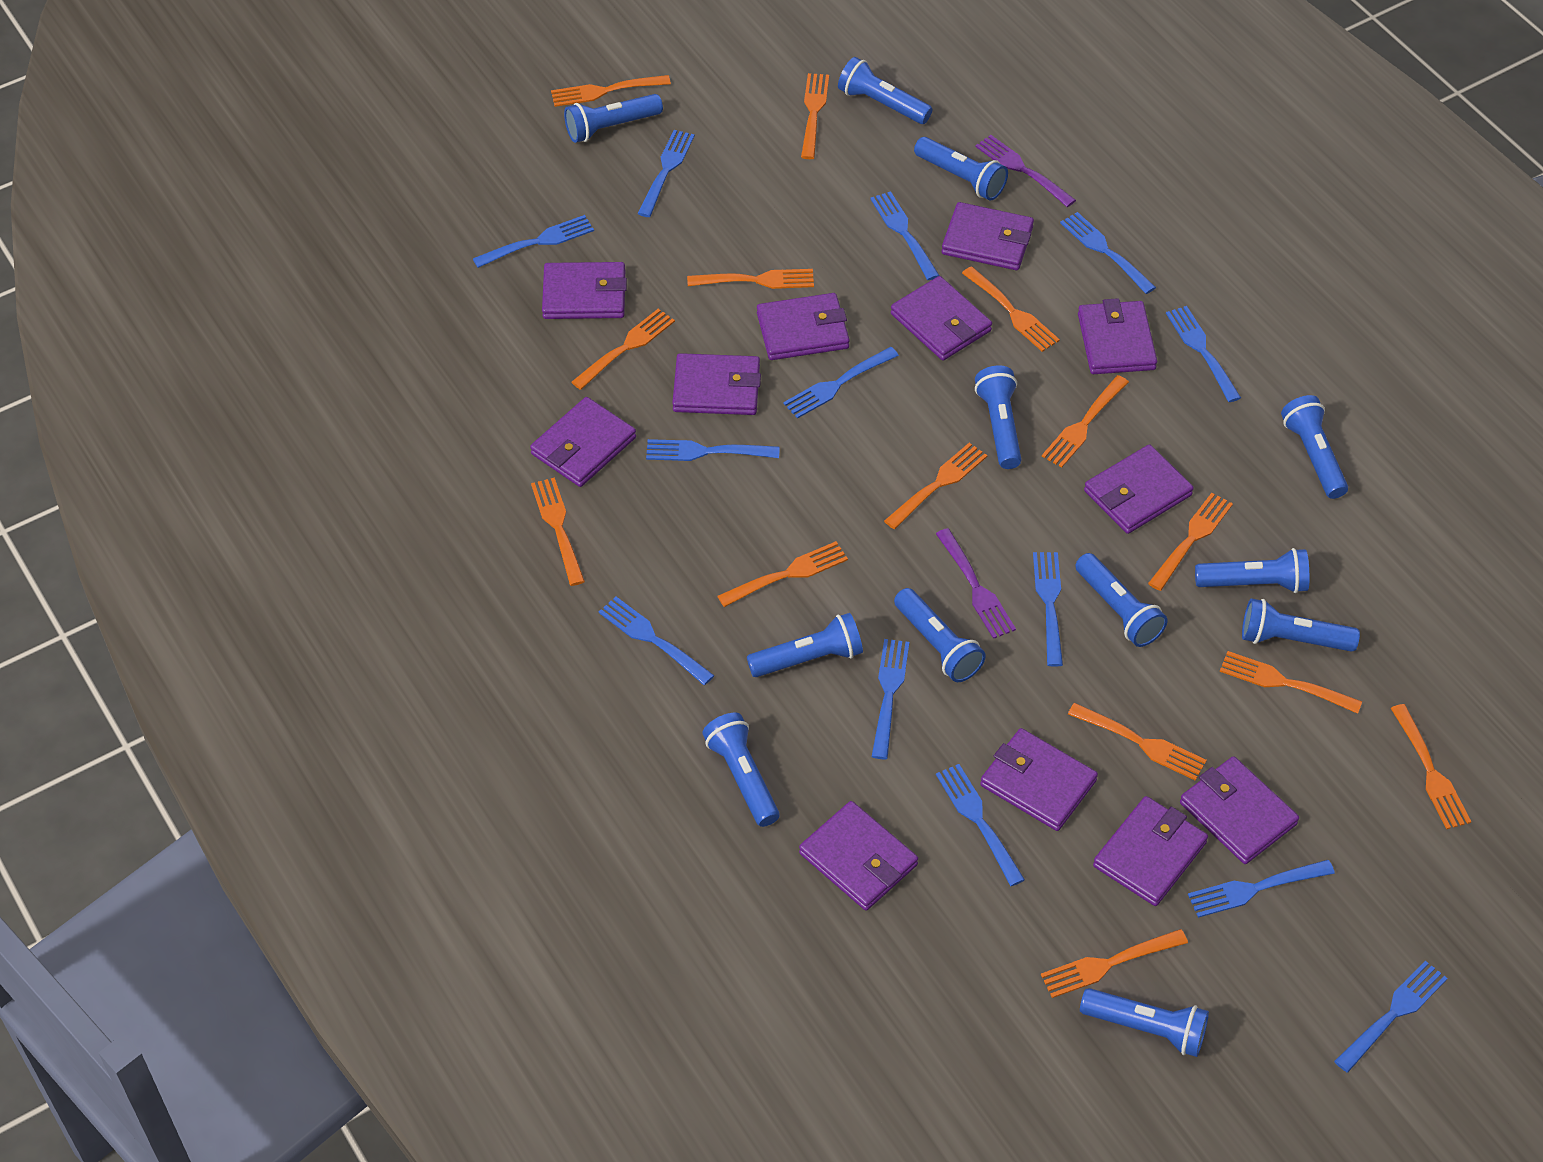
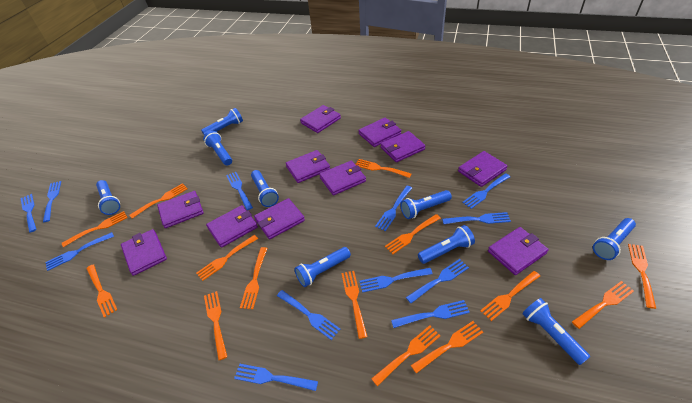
blue flashlight: 12 -> 9
blue fork: 13 -> 12
purple fork: 2 -> 0
purple wallet: 12 -> 11

